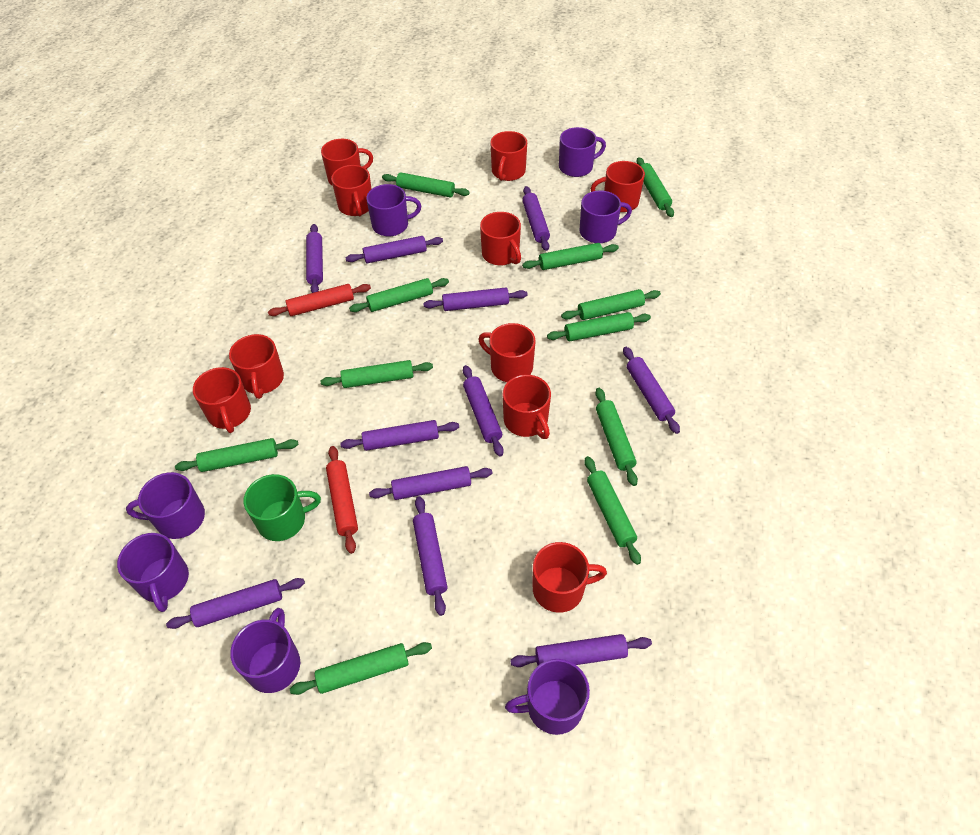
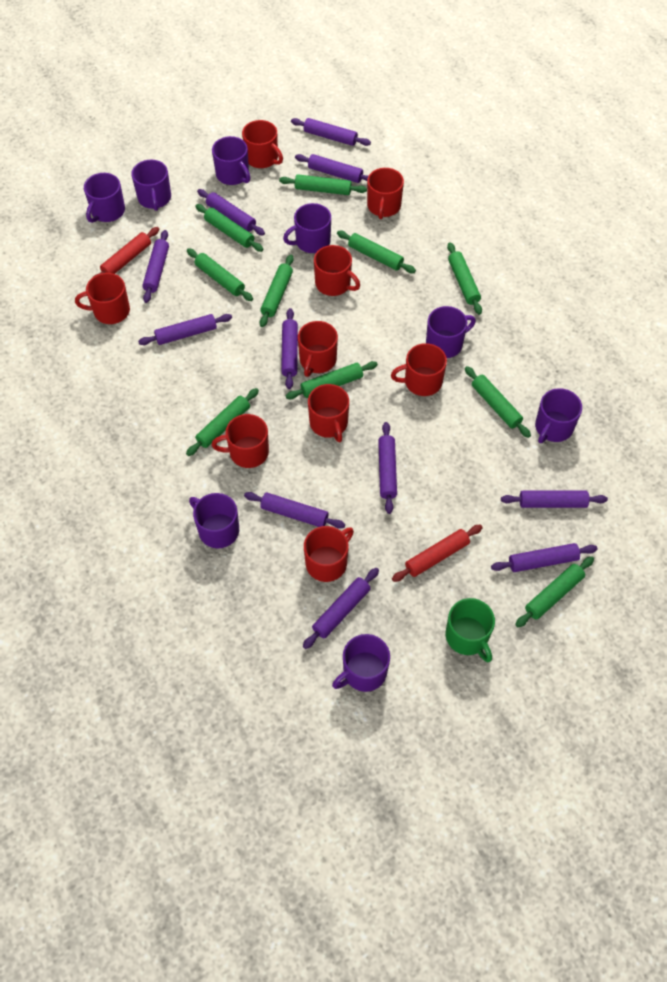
green rolling pin: 11 -> 10
purple mug: 7 -> 8
red mug: 10 -> 9

